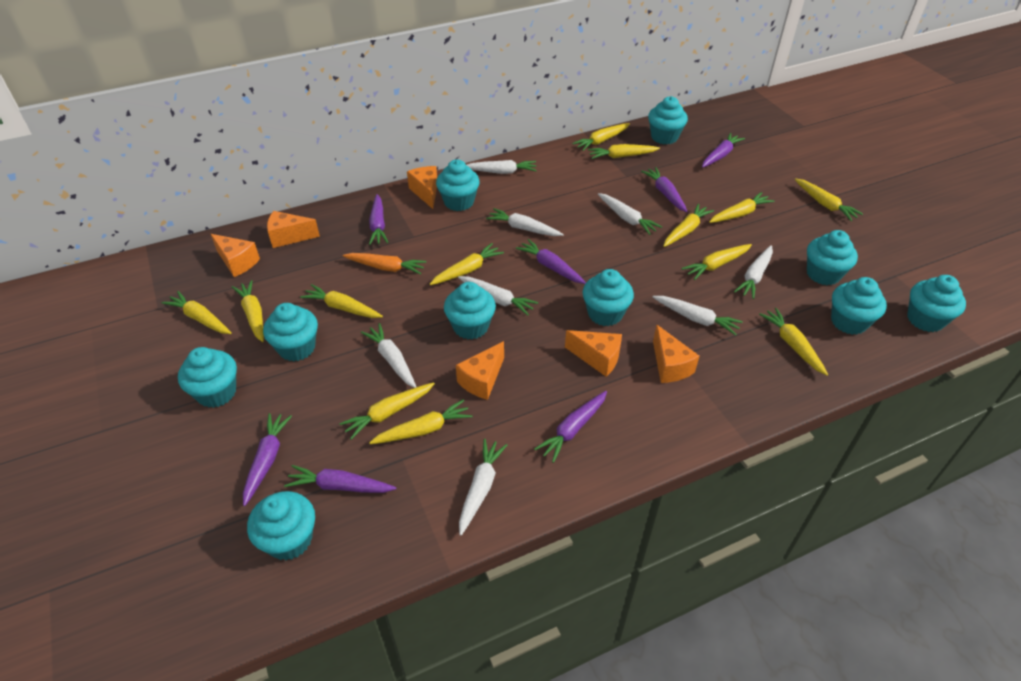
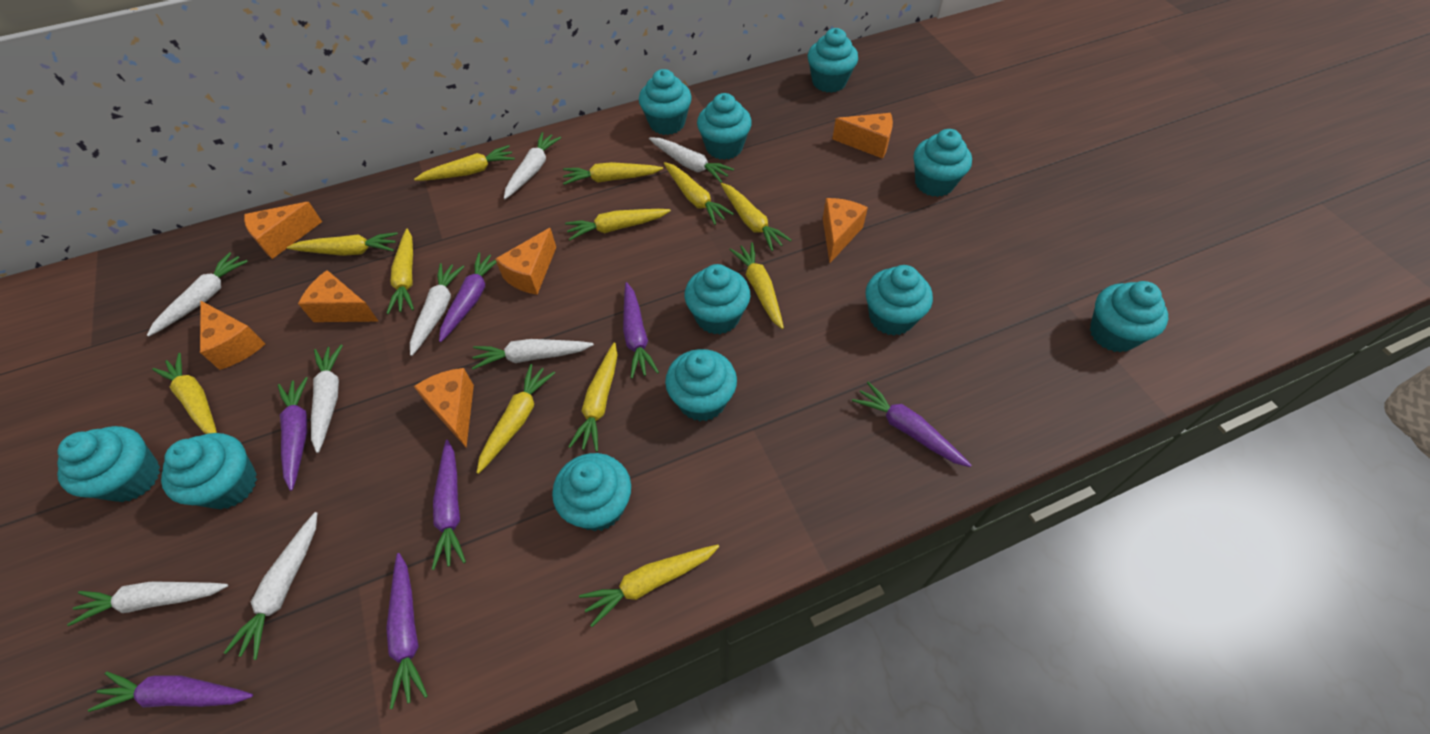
orange carrot: 1 -> 0
orange cheese: 6 -> 7
turquoise cupcake: 10 -> 11
yellow carrot: 13 -> 12

